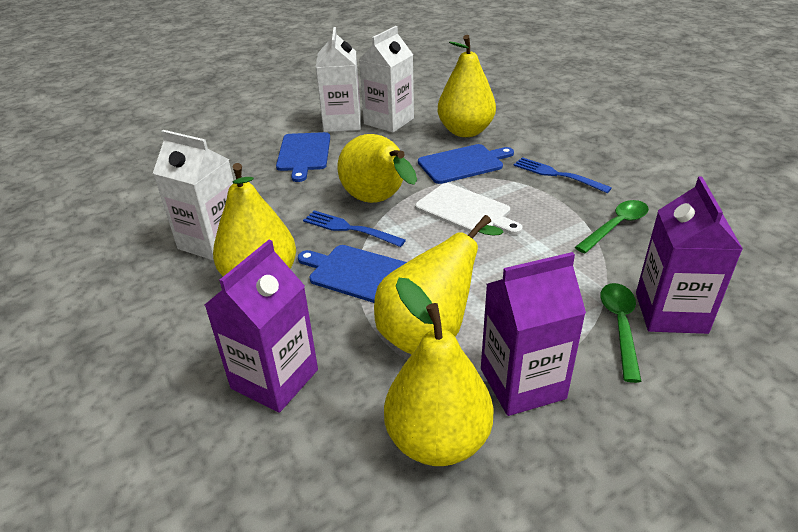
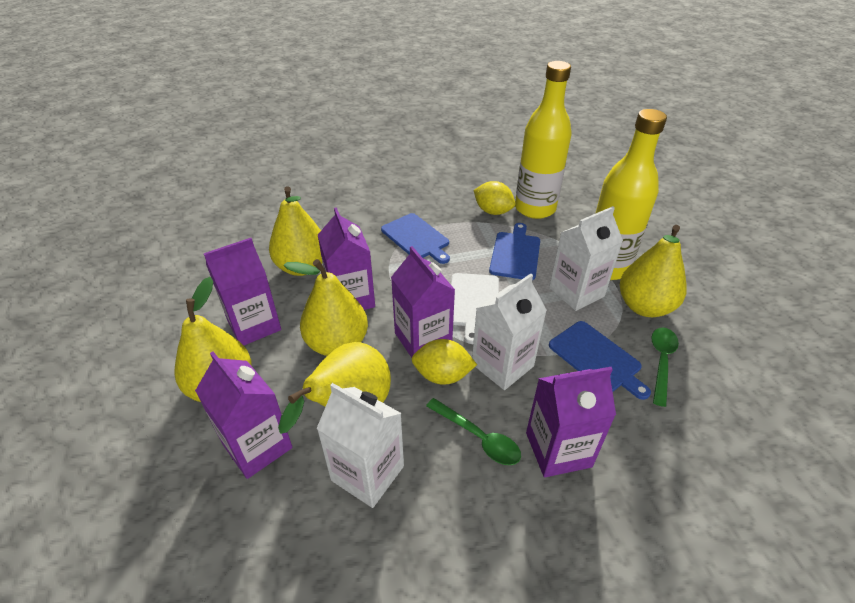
blue fork: 2 -> 0
purple carton: 3 -> 5
yellow bottle: 0 -> 2
yellow lemon: 0 -> 2

